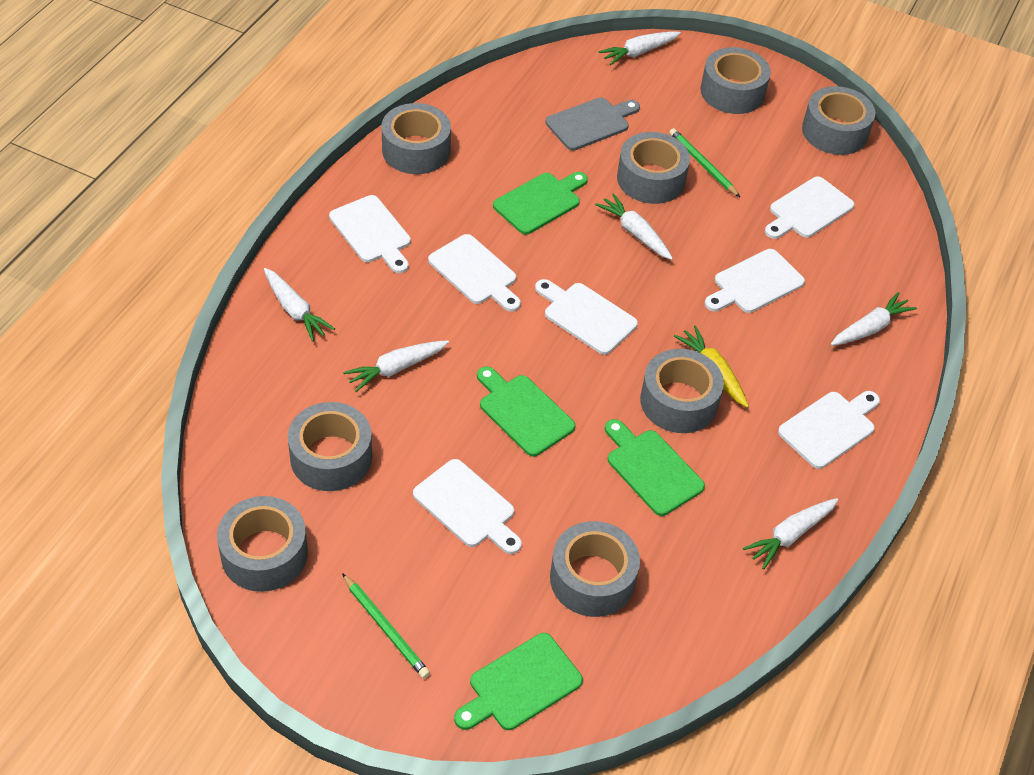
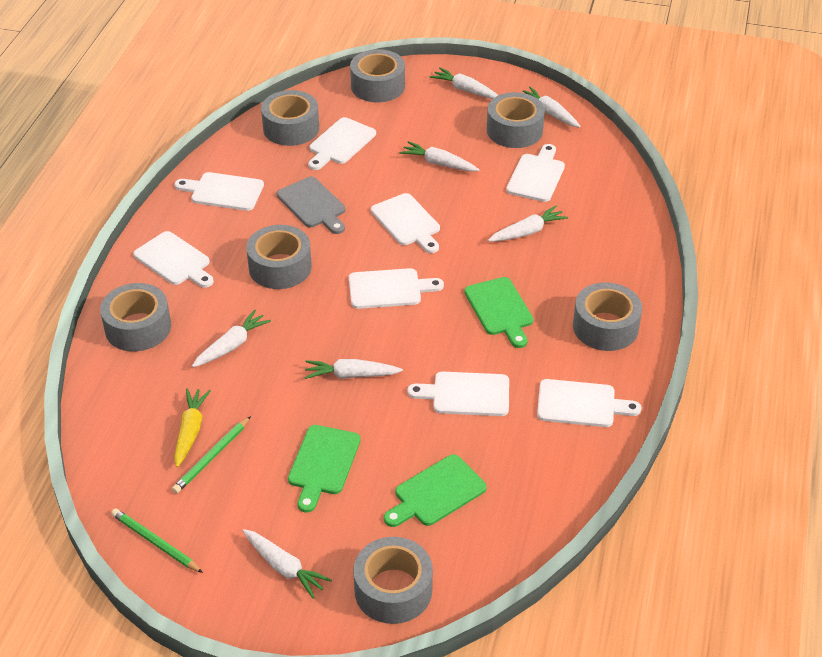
green cutting board: 4 -> 3
grey tape: 8 -> 7
white carrot: 6 -> 7
white cutting board: 7 -> 8

